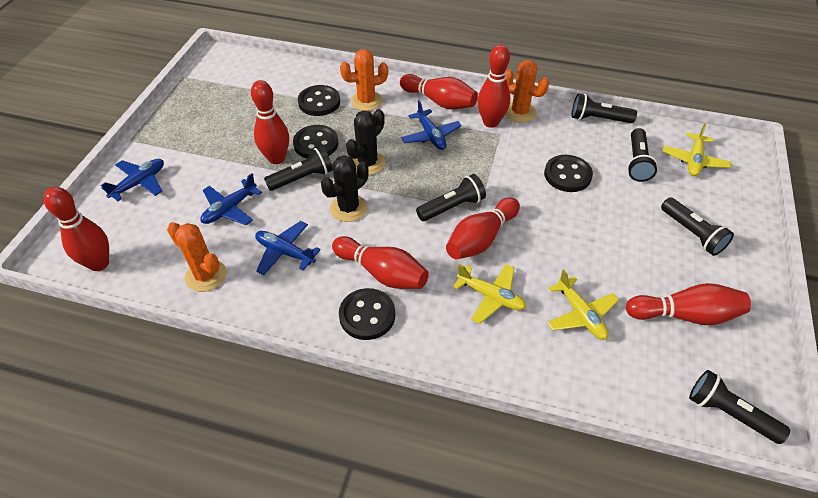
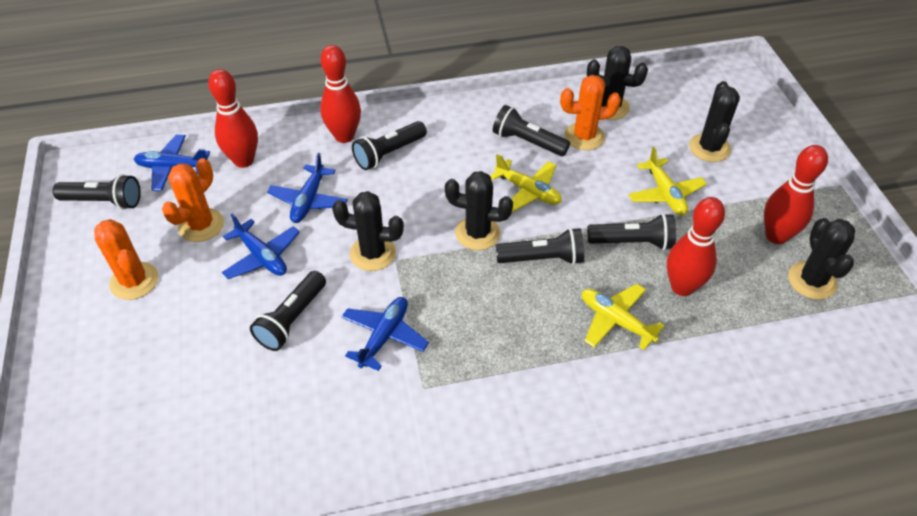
black button: 4 -> 0
black cactus: 2 -> 5
red bowling pin: 7 -> 4

